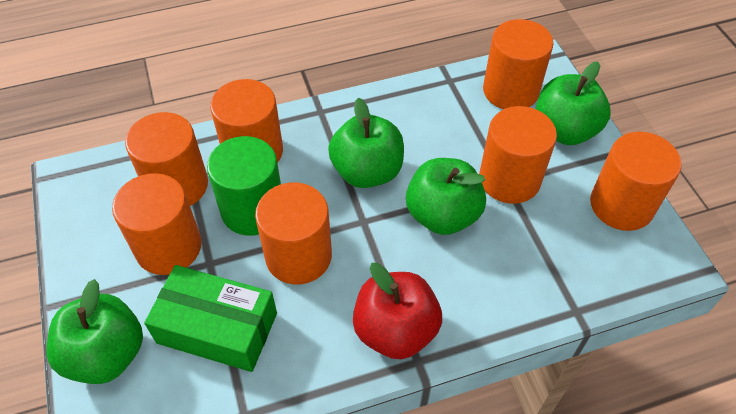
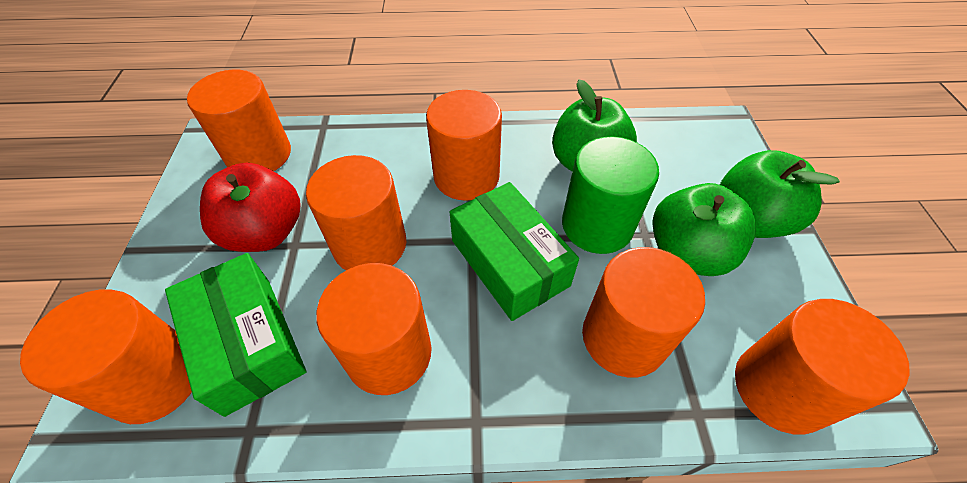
green apple: 4 -> 3
green box: 1 -> 2

